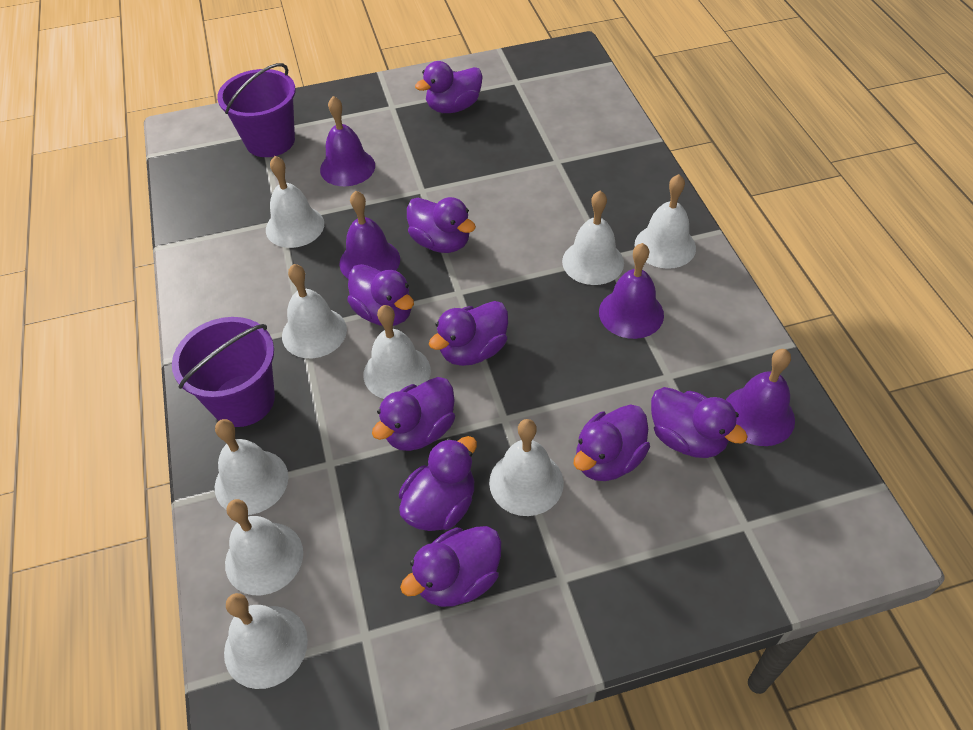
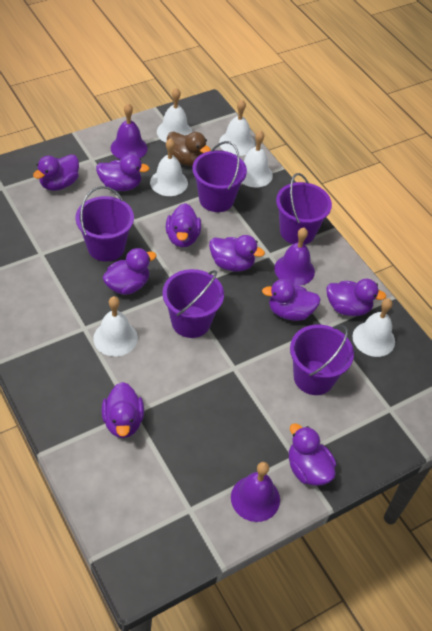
brown duck: 0 -> 1
purple bell: 4 -> 3
purple bucket: 2 -> 5
white bell: 9 -> 6

